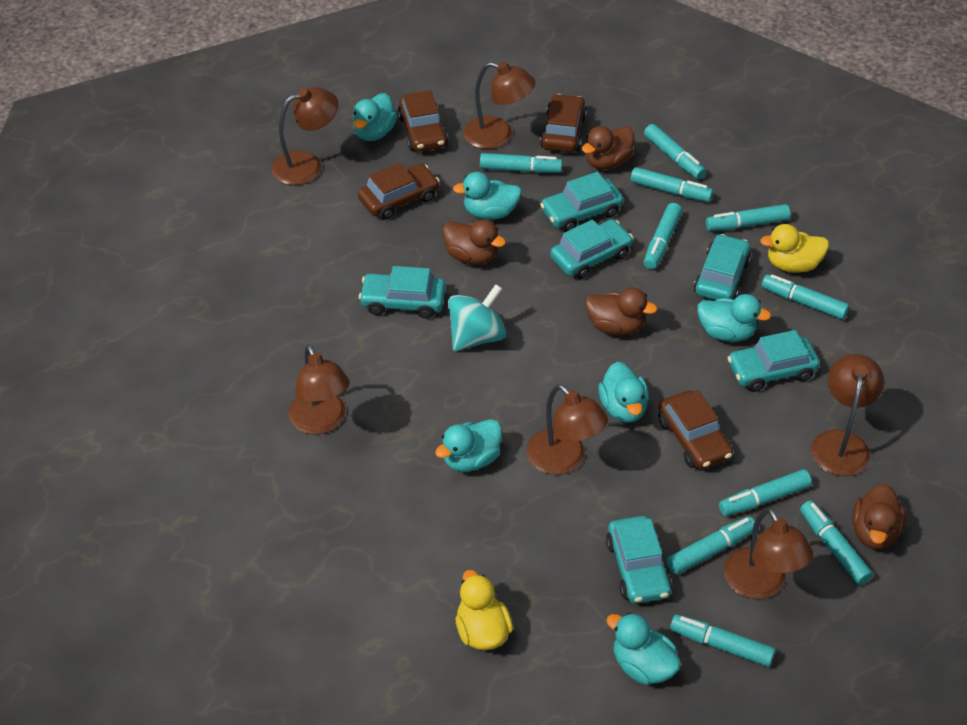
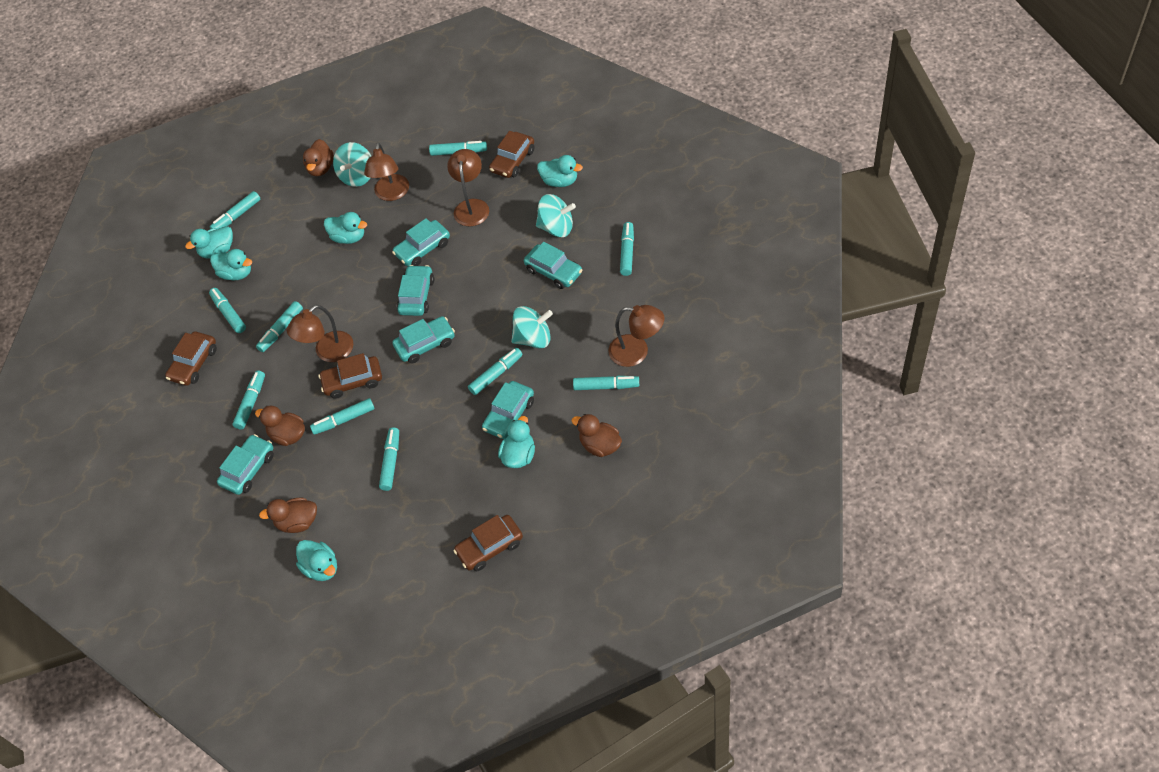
brown lamp: 6 -> 4
turquoise spinning top: 1 -> 3
yellow duck: 2 -> 0

